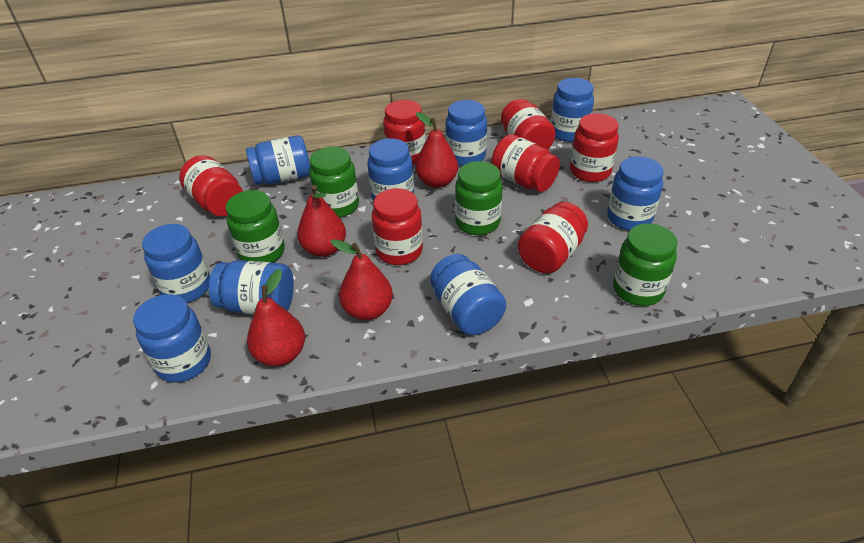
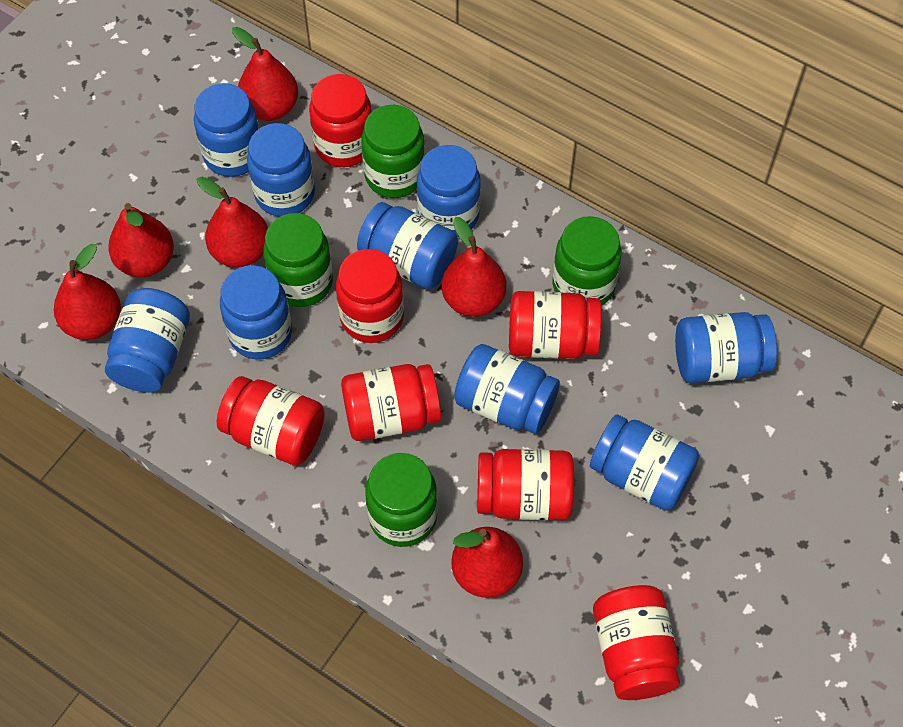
red pear: 4 -> 6

